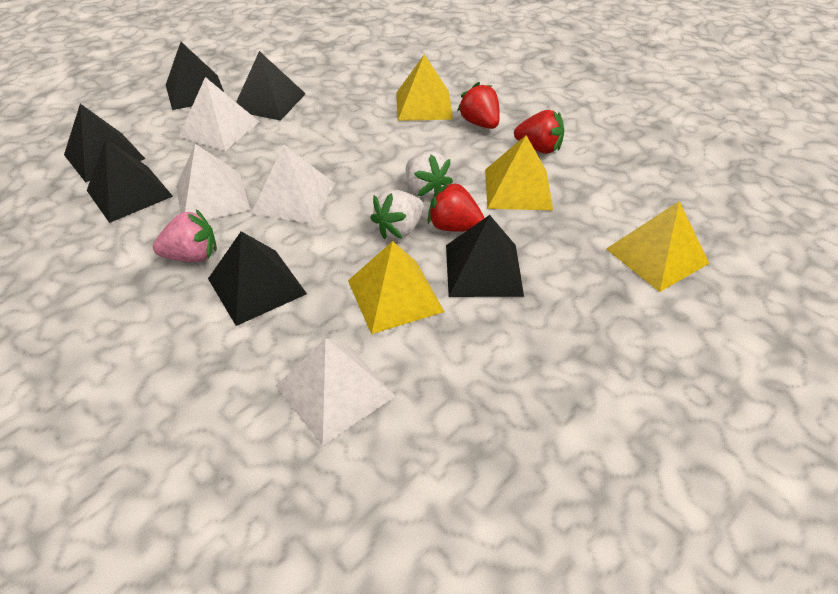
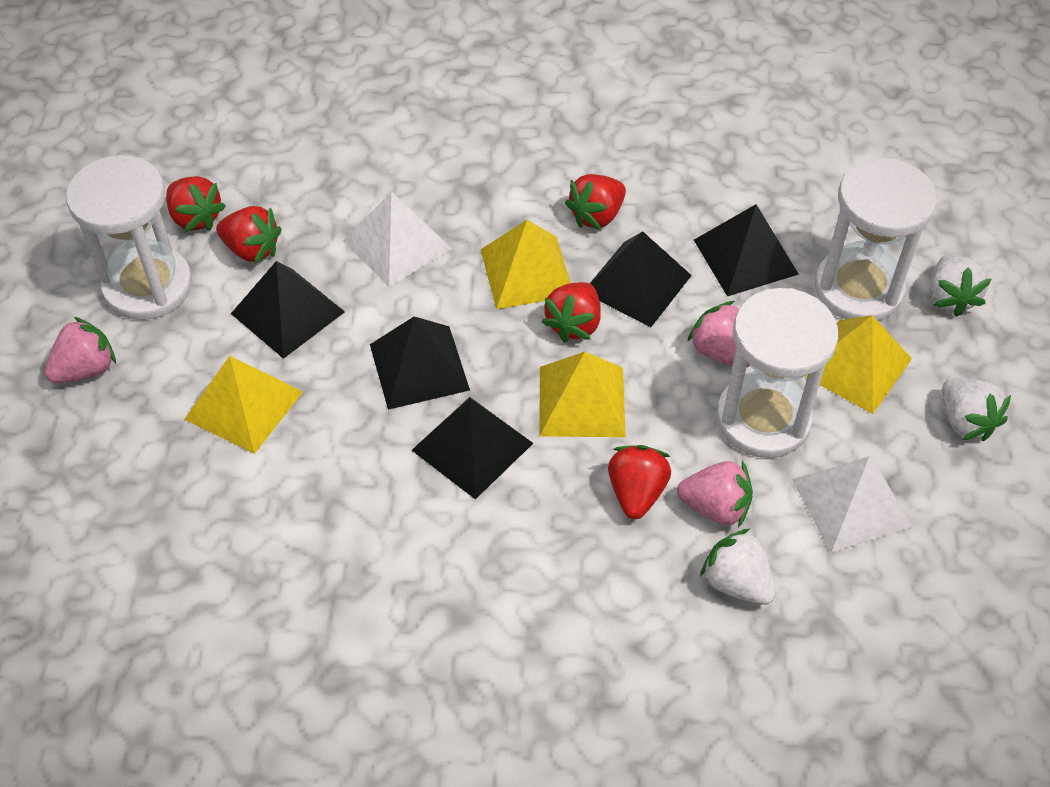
black pyramid: 6 -> 5
pink strawberry: 1 -> 3
red strawberry: 3 -> 5
white hourglass: 0 -> 3
white pyramid: 4 -> 2
white strawberry: 2 -> 3

